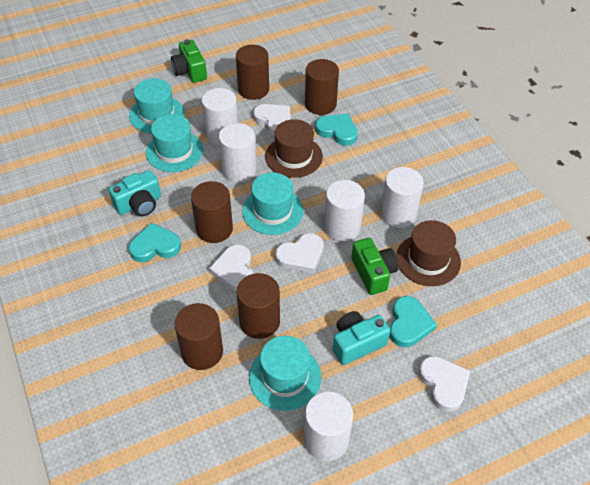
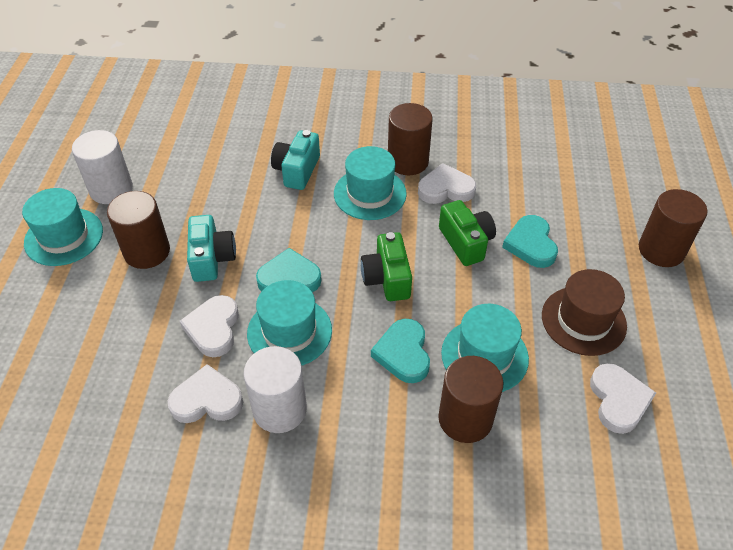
brown cylinder: 5 -> 4
brown hat: 2 -> 1
white cylinder: 5 -> 2

